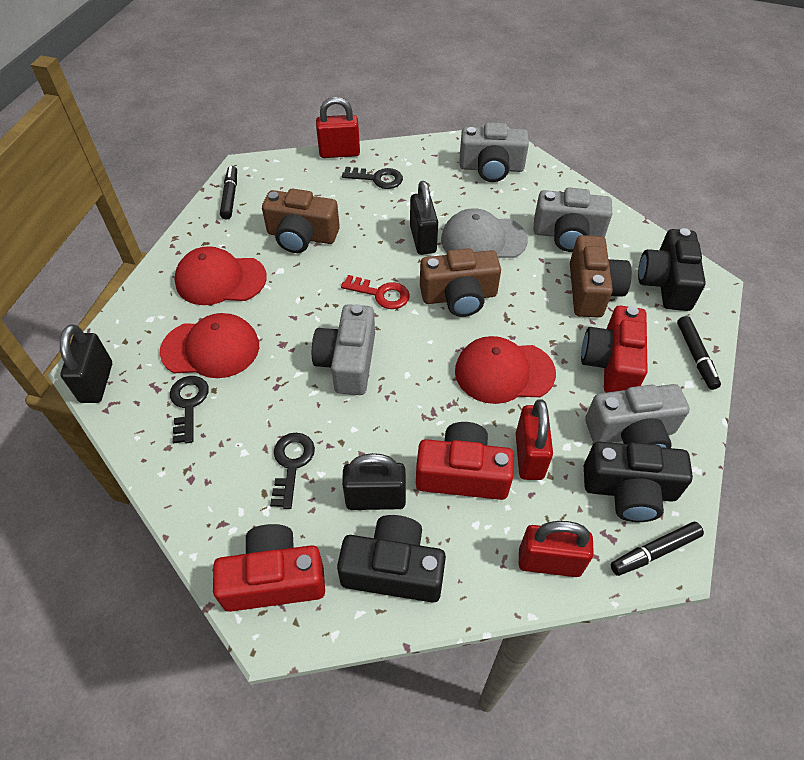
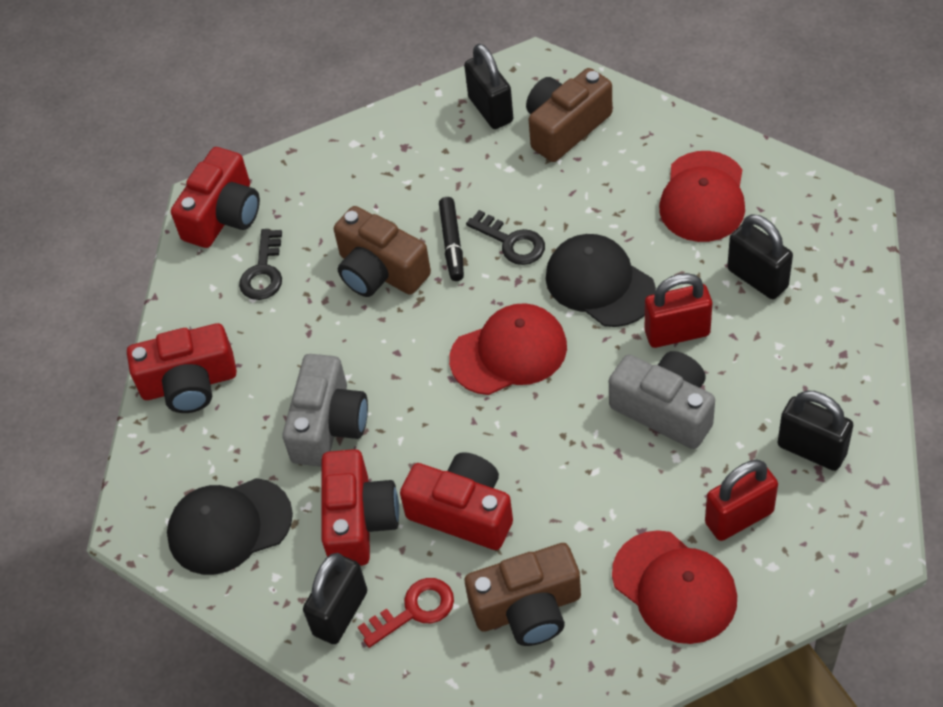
black camera: 3 -> 0
black cap: 0 -> 2
black key: 3 -> 2
black marker: 3 -> 1
black padlock: 3 -> 4
grey camera: 4 -> 2
grey cap: 1 -> 0
red camera: 3 -> 4
red padlock: 3 -> 2

